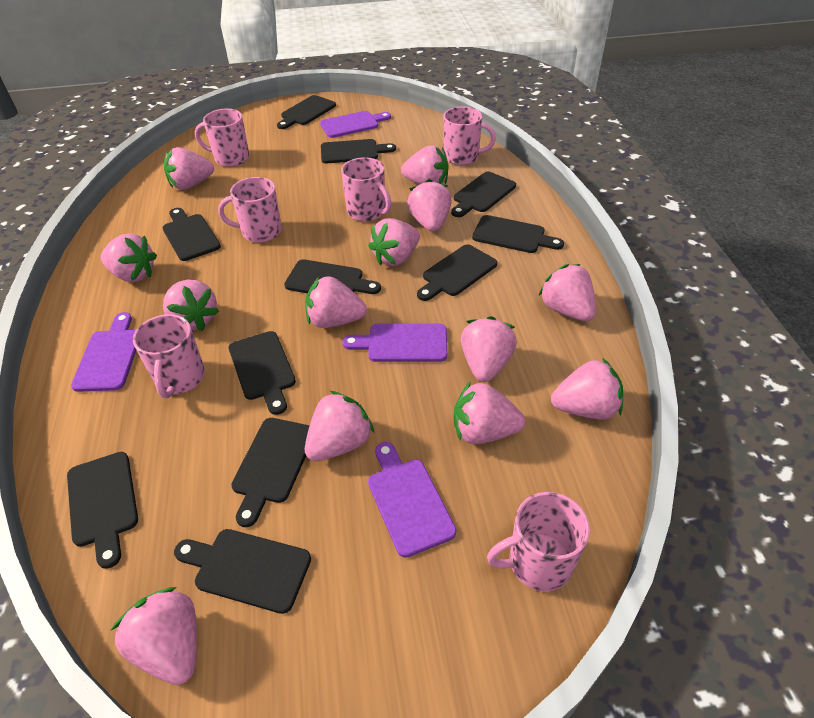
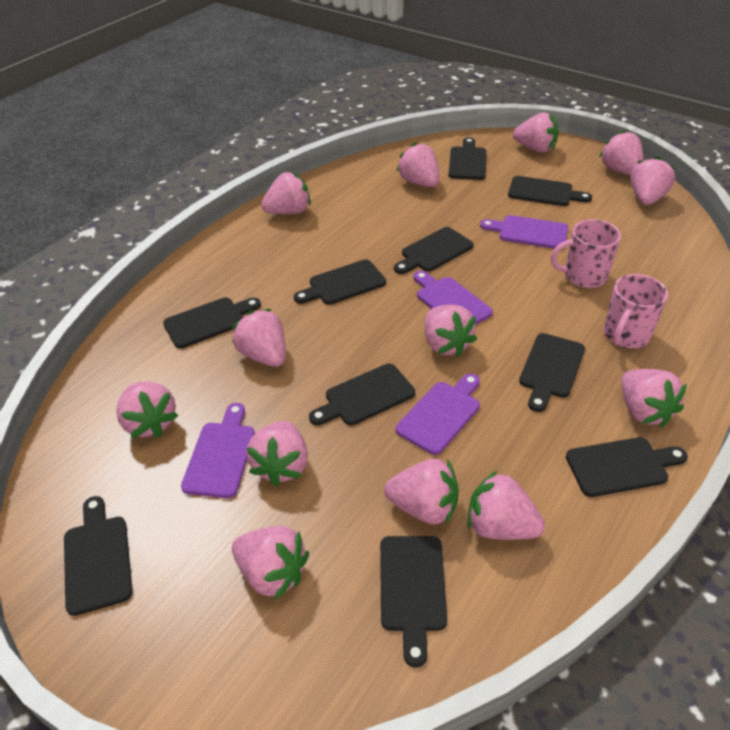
black cutting board: 11 -> 10
pink mug: 6 -> 2

